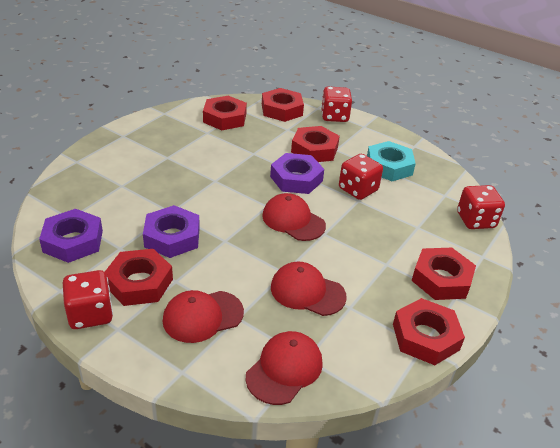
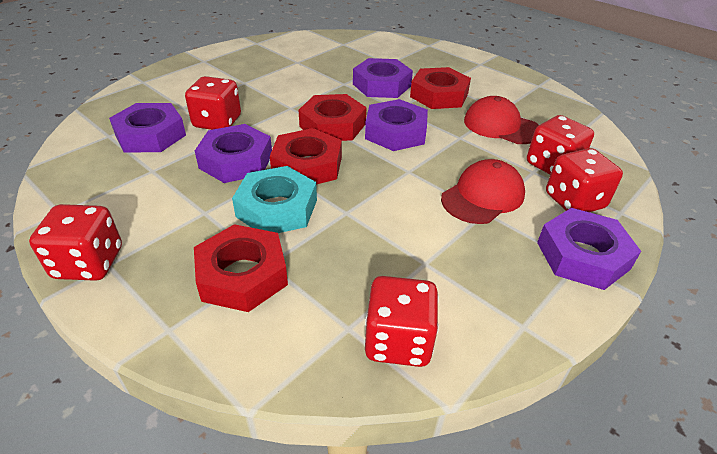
purple nut: 3 -> 5
red cap: 4 -> 2
red dice: 4 -> 5
red nut: 6 -> 4

